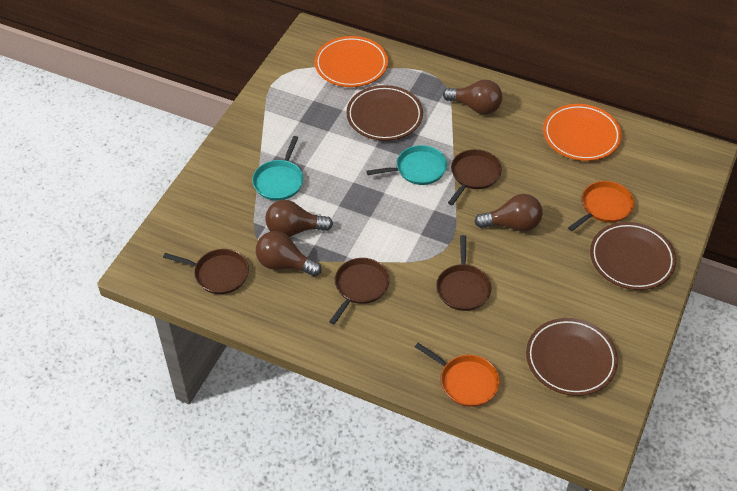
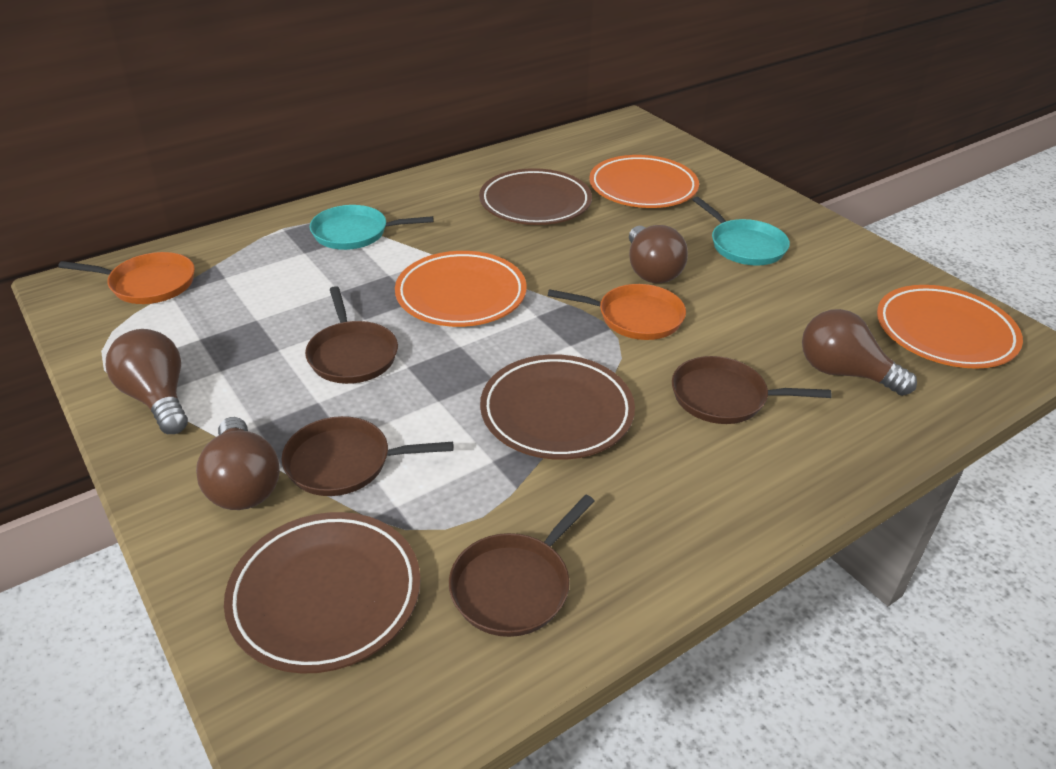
orange plate: 2 -> 3

